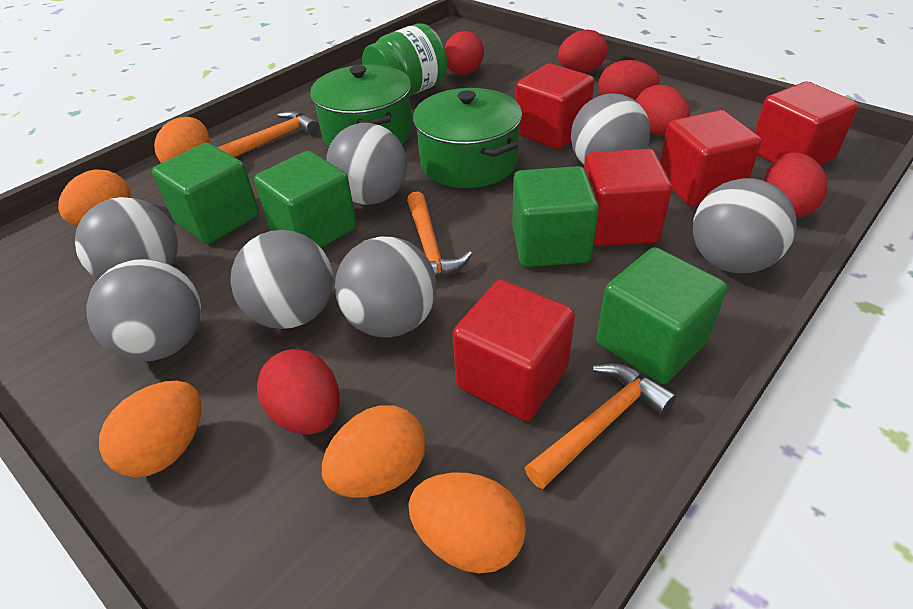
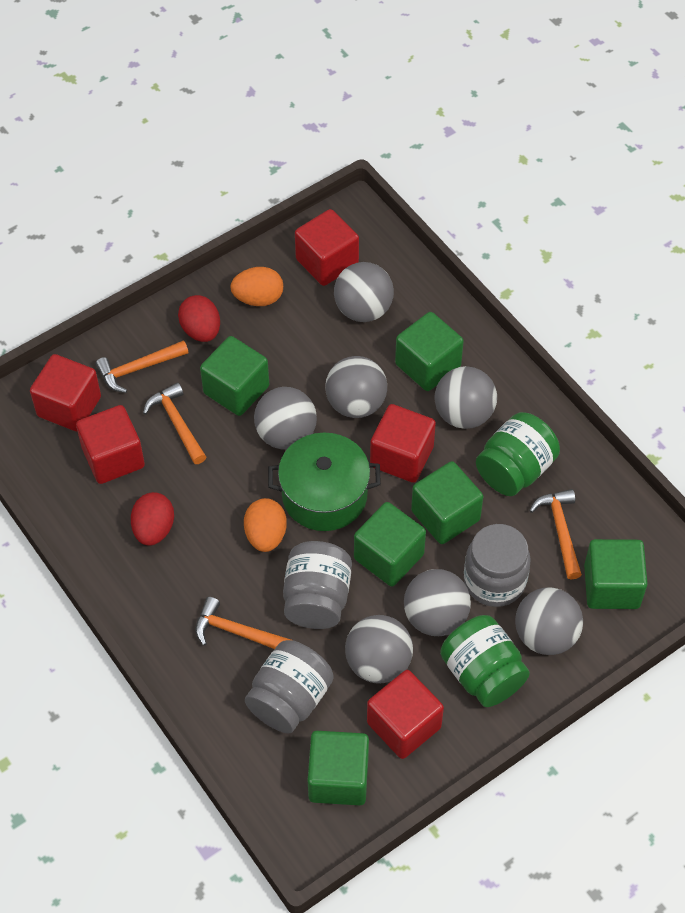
green cube: 4 -> 6
green jar: 1 -> 2
green pot: 2 -> 1
grey jar: 0 -> 3
orange egg: 5 -> 2
orange hammer: 3 -> 4
red egg: 6 -> 2

